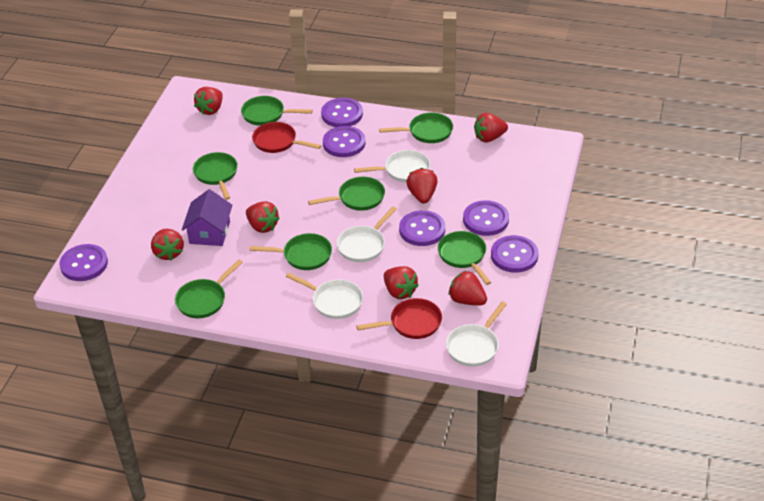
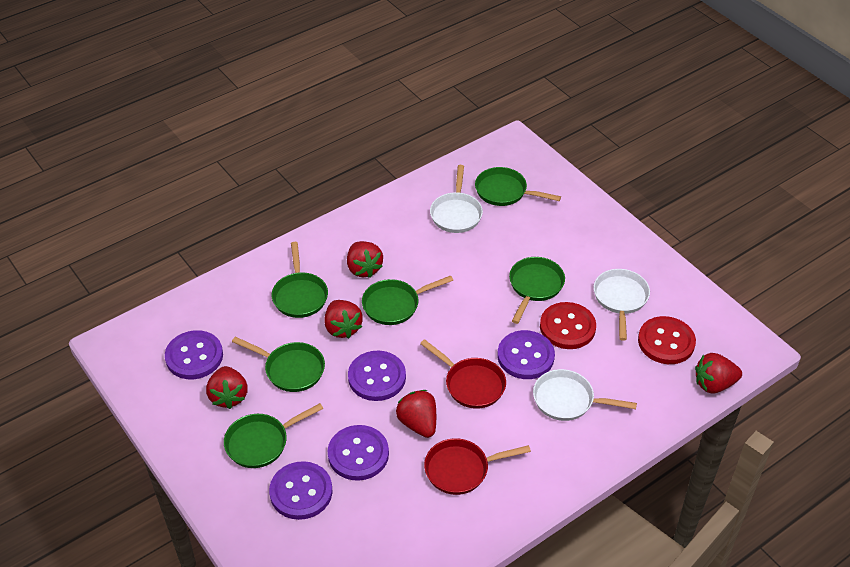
green pan: 7 -> 6
purple button: 6 -> 5
purple house: 1 -> 0
red button: 0 -> 2
red strawberry: 7 -> 5
white pan: 4 -> 3

